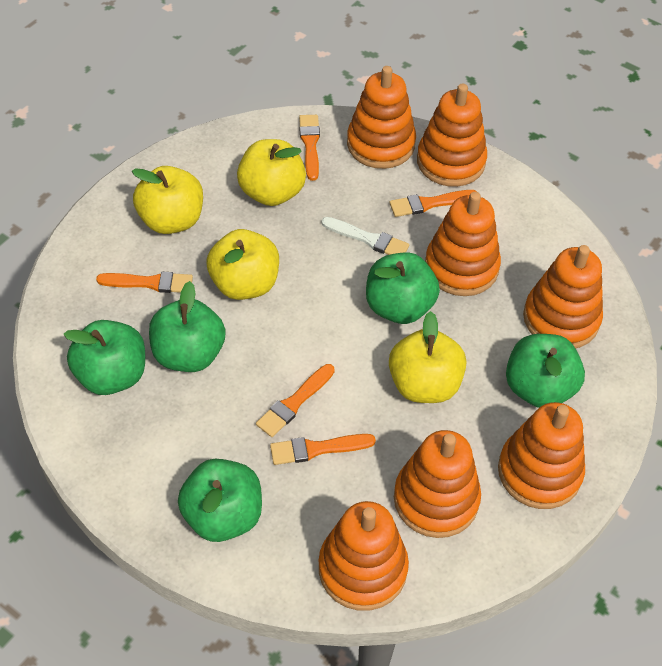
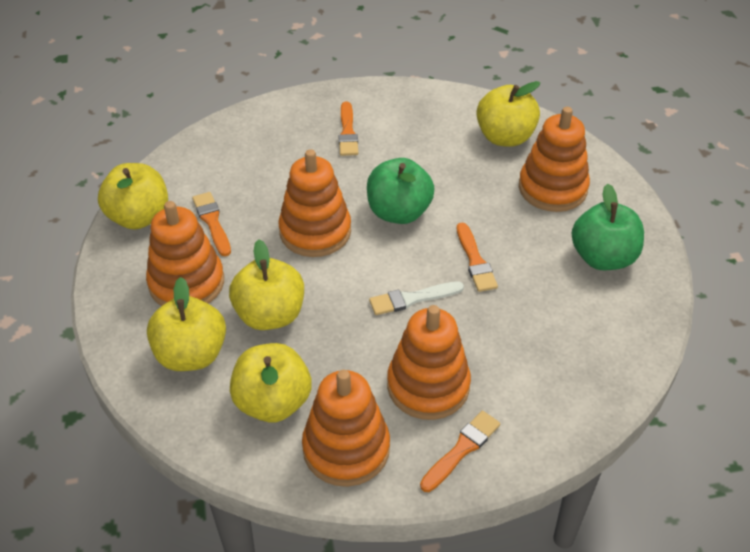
green apple: 5 -> 2
orange brush: 5 -> 4
orange stacking toy: 7 -> 5
yellow apple: 4 -> 5

